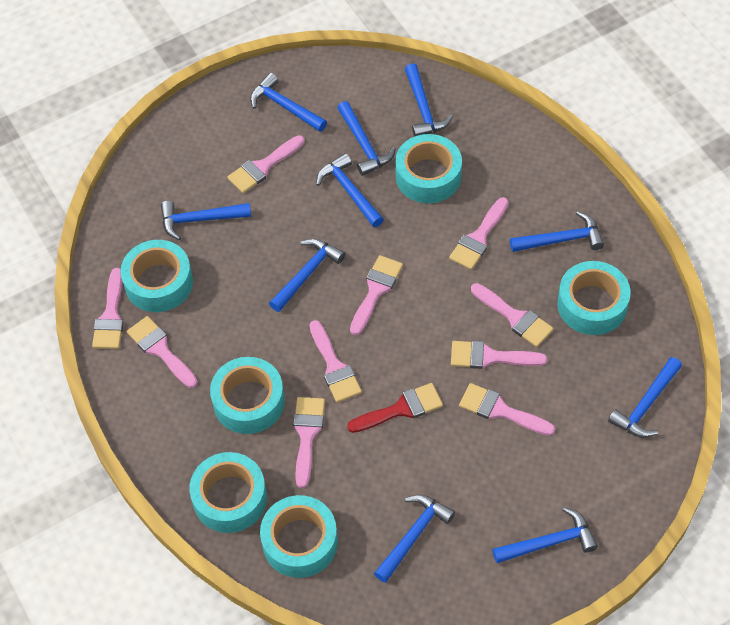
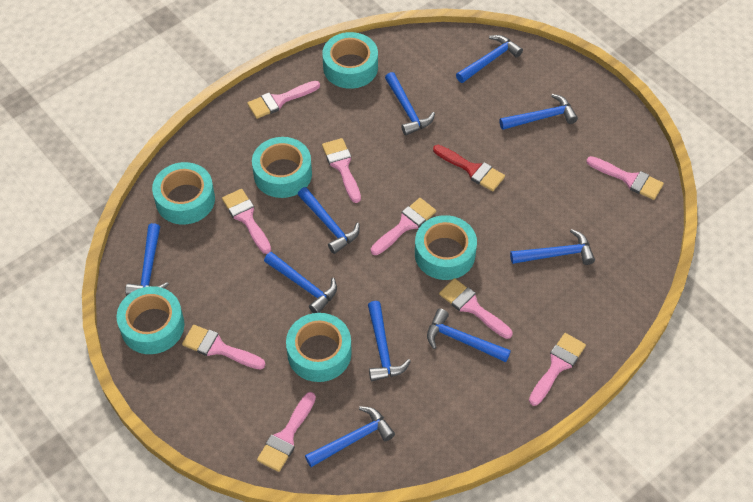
pink brush: 10 -> 9

